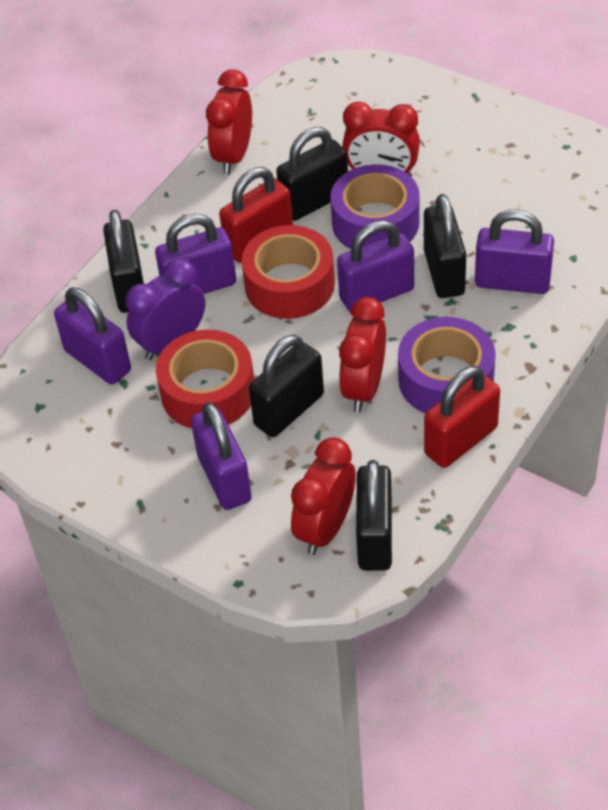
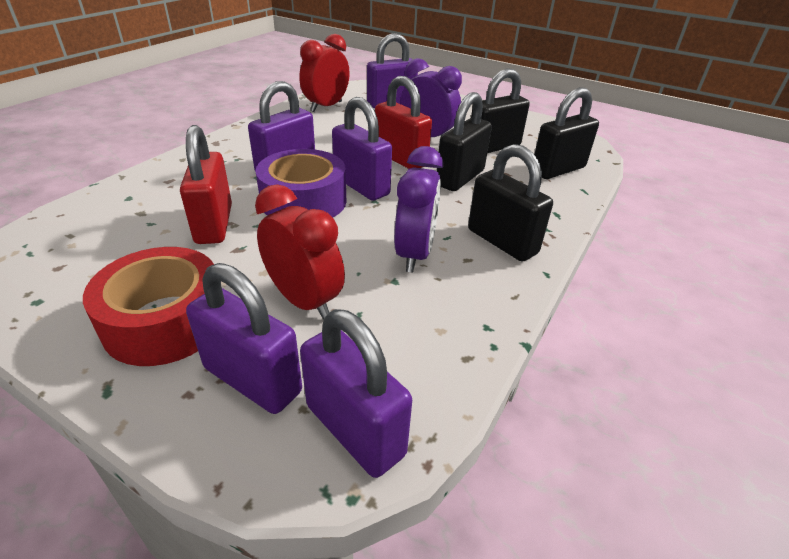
black padlock: 5 -> 4
purple clock: 1 -> 2
purple tape: 2 -> 1
red clock: 4 -> 2
red tape: 2 -> 1

